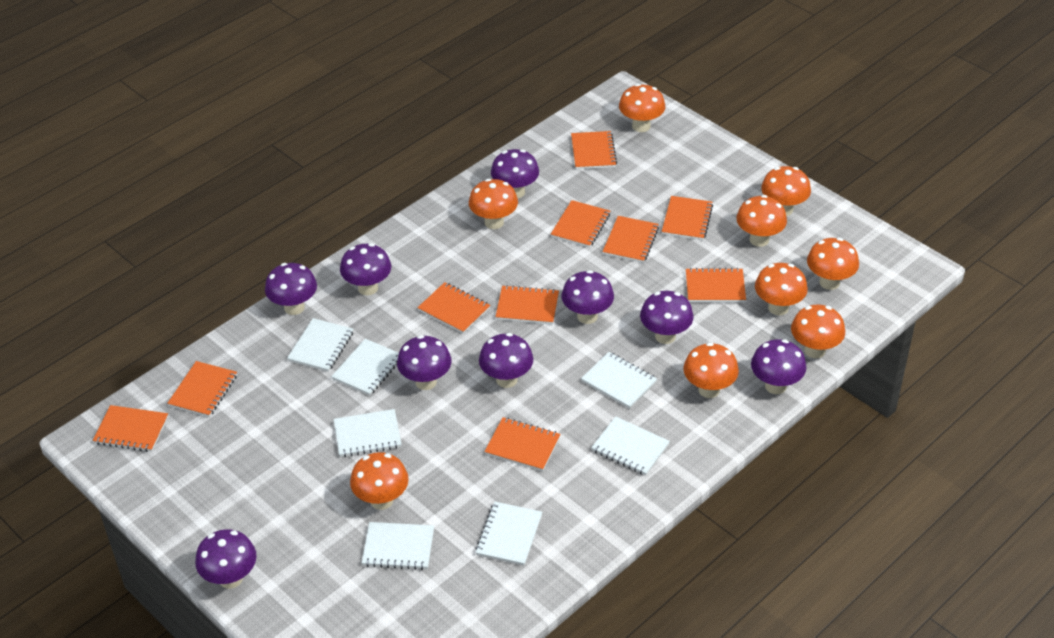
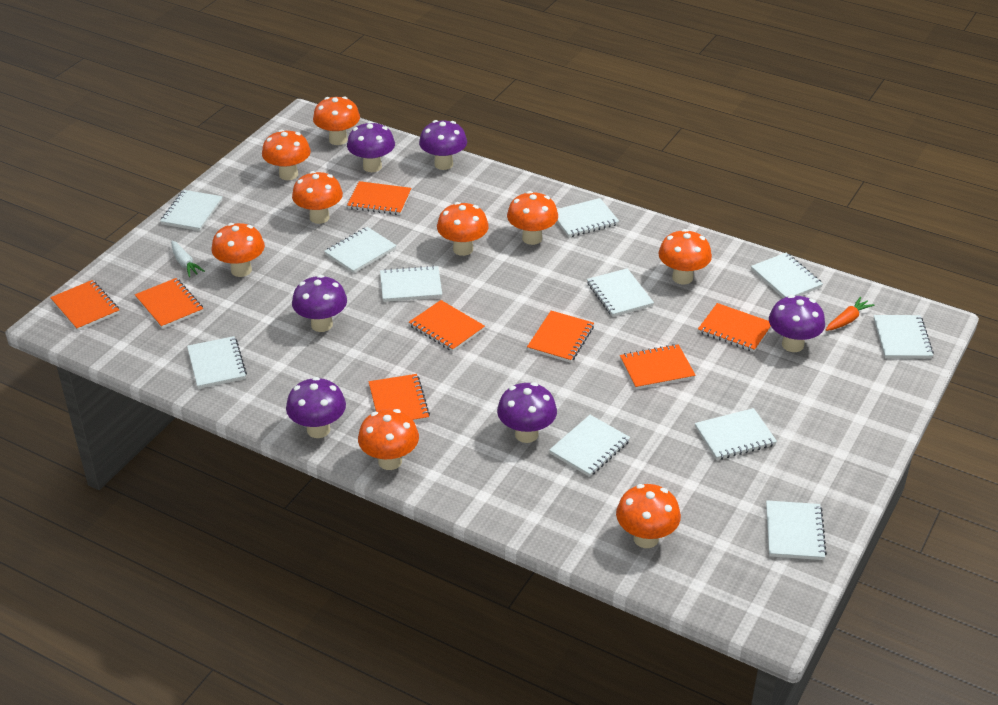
orange carrot: 0 -> 1
orange notebook: 10 -> 8
purple mushroom: 9 -> 6
white carrot: 0 -> 1
white notebook: 7 -> 11

